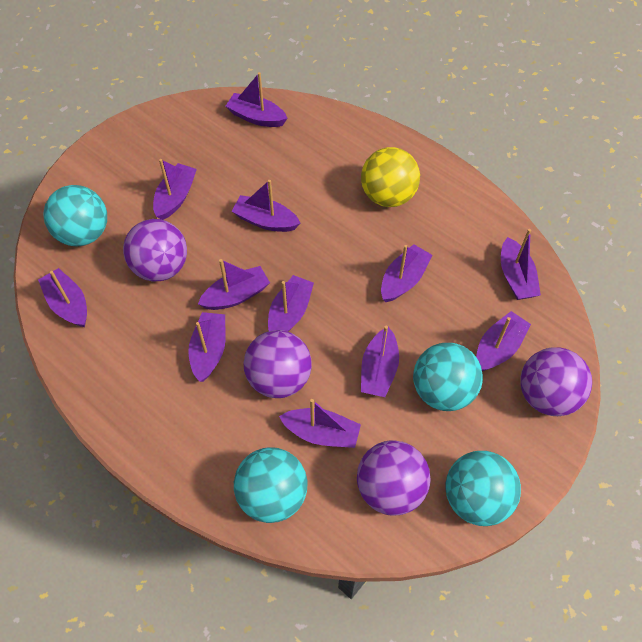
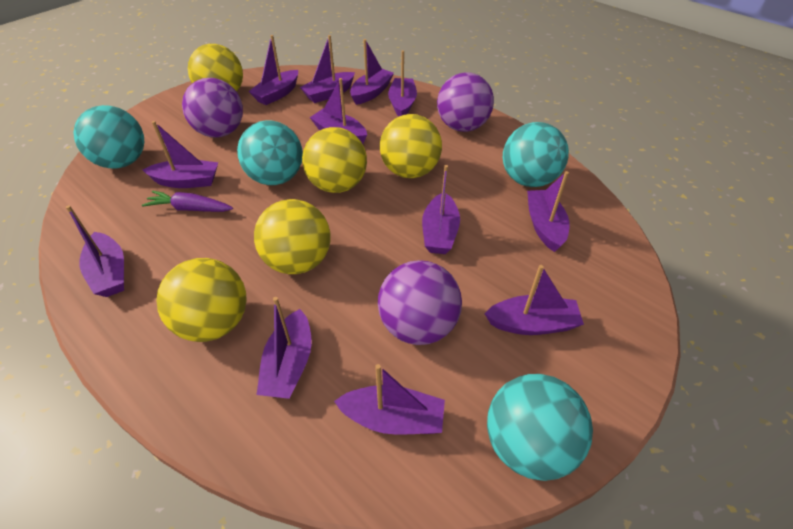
purple ball: 4 -> 3
purple carrot: 0 -> 1
yellow ball: 1 -> 5

